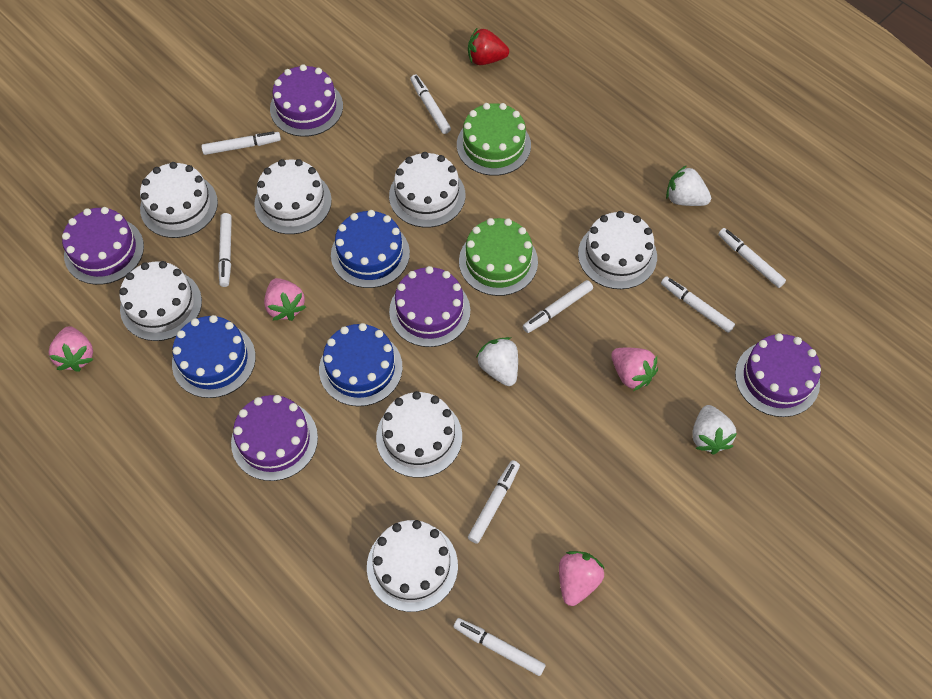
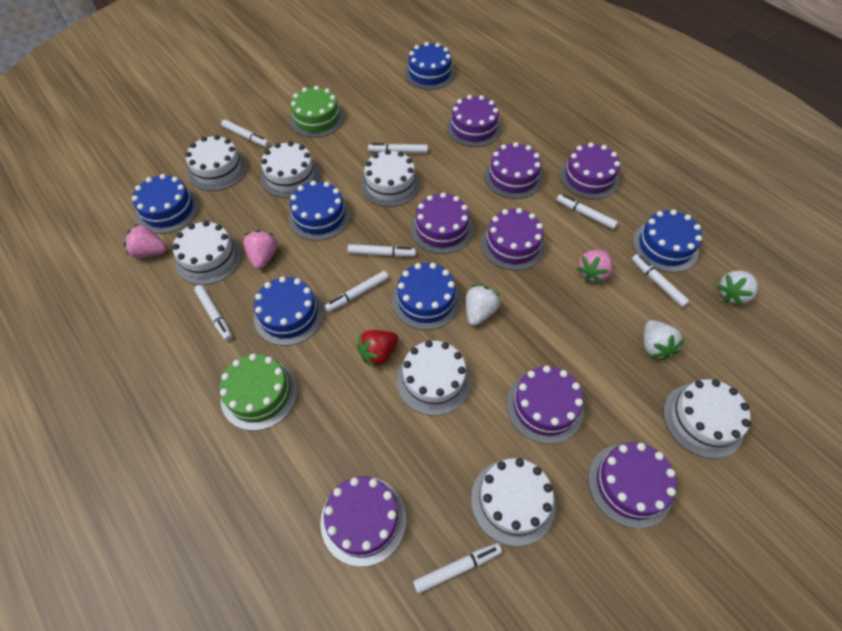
blue cake: 3 -> 6
pink strawberry: 4 -> 3
purple cake: 5 -> 8

